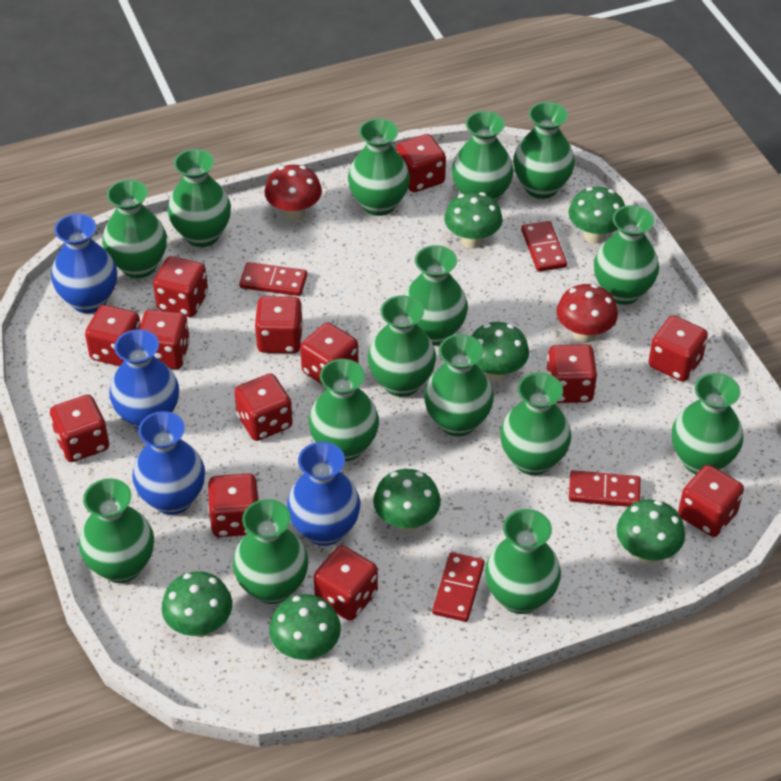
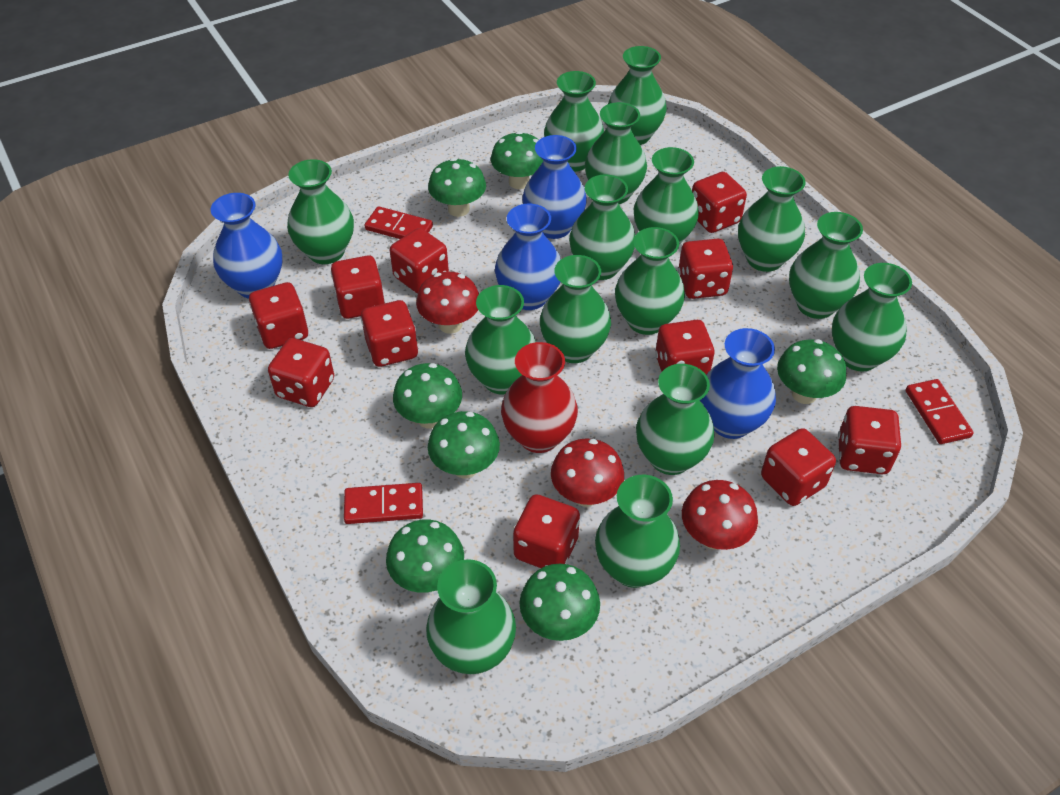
red dice: 13 -> 11
red domino: 4 -> 3
red mushroom: 2 -> 3
red vase: 0 -> 1

